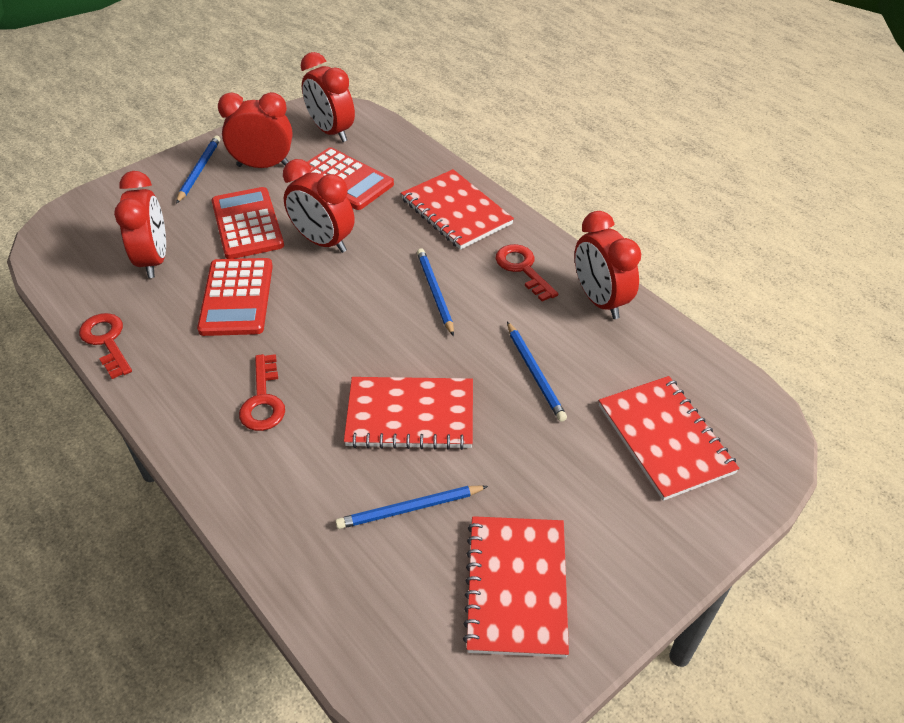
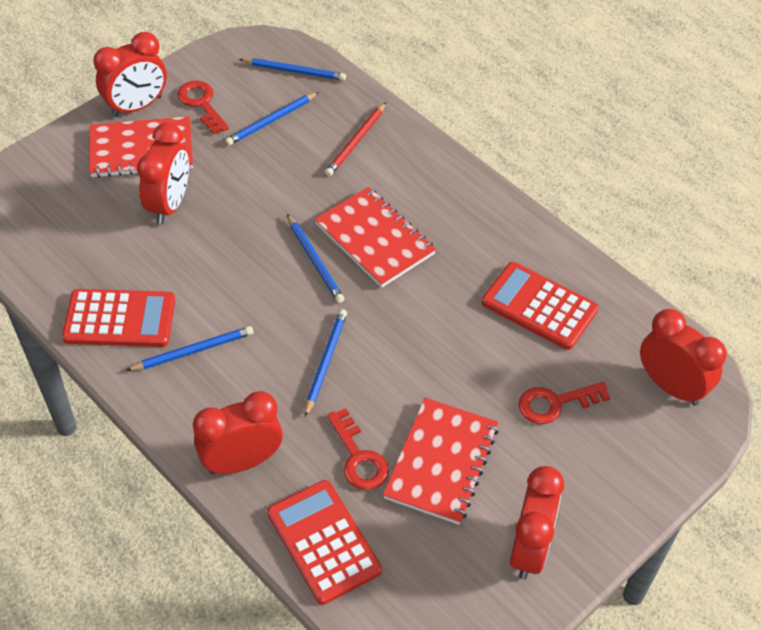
blue pencil: 4 -> 5
red notebook: 4 -> 3
red pencil: 0 -> 1

